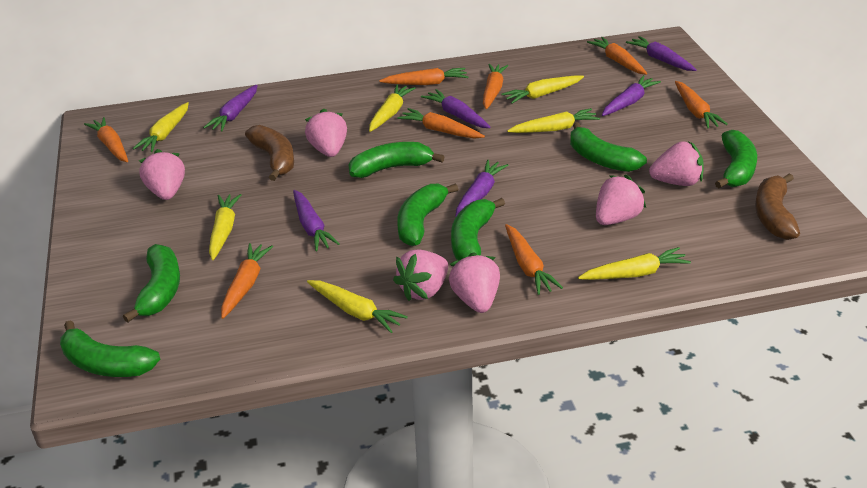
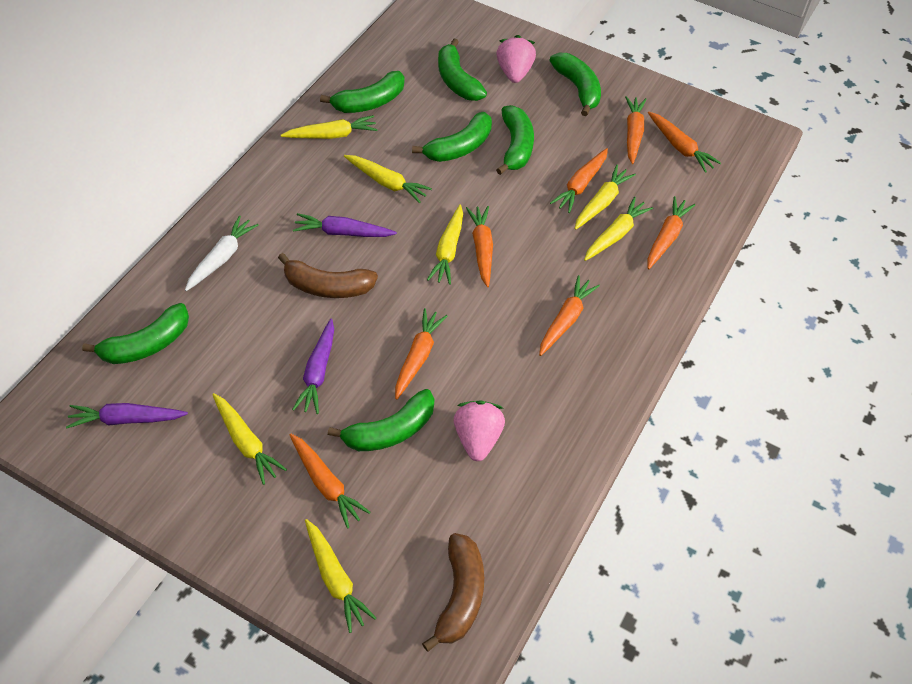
pink strawberry: 6 -> 2
purple carrot: 6 -> 3
white carrot: 0 -> 1

